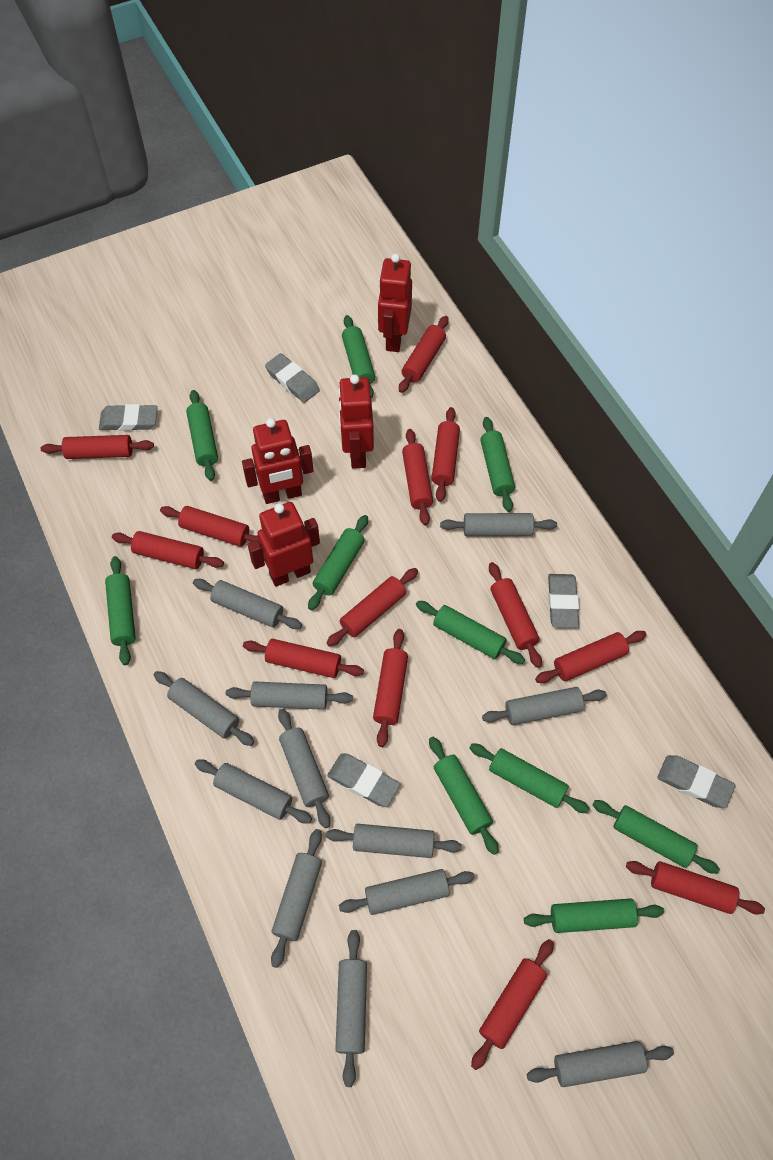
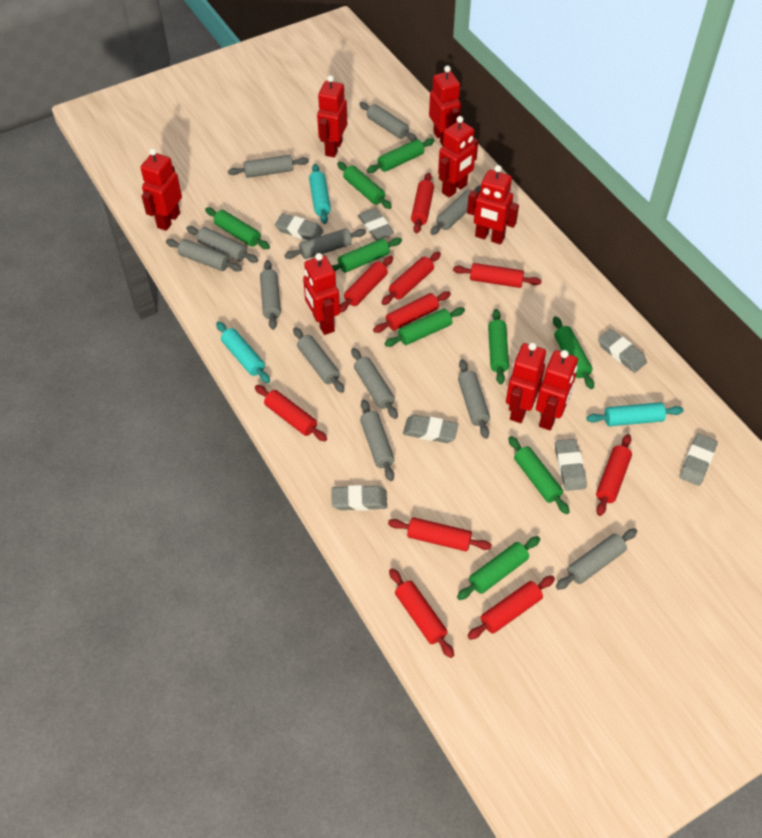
green rolling pin: 10 -> 9
grey eraser: 5 -> 7
red robot: 4 -> 8
red rolling pin: 13 -> 10
turquoise rolling pin: 0 -> 3

